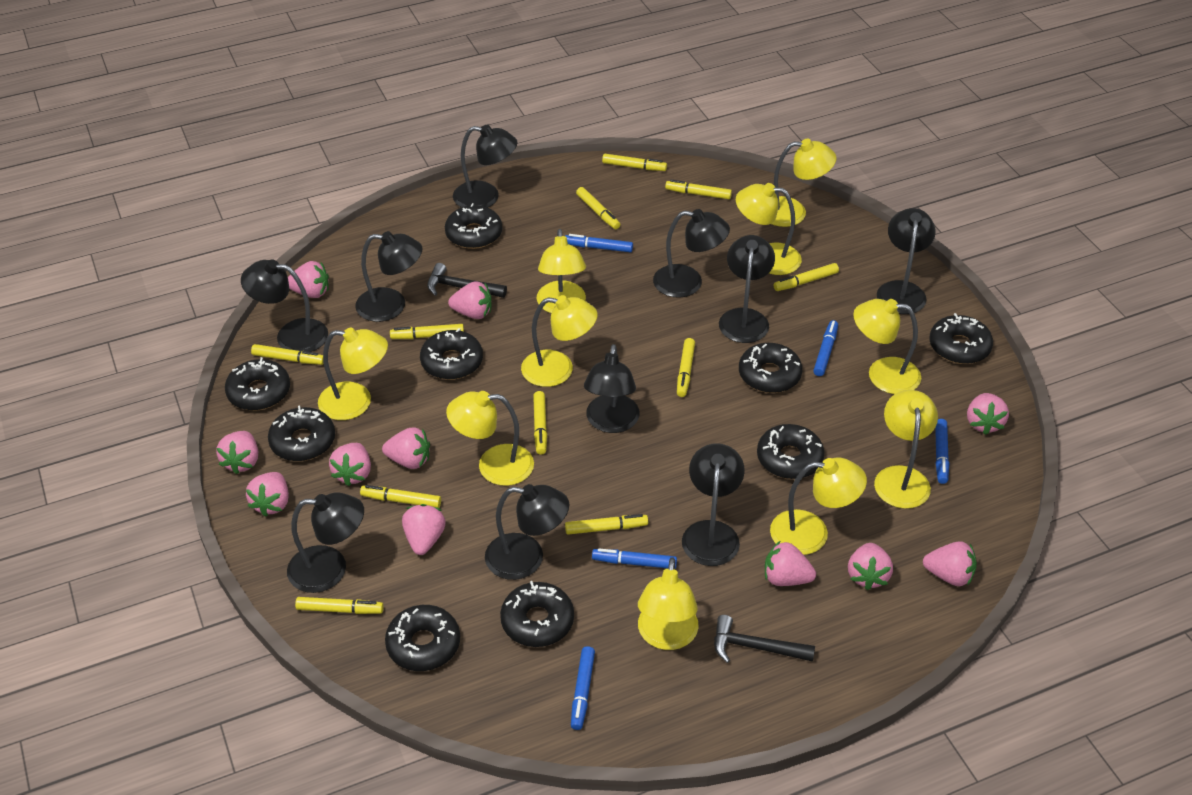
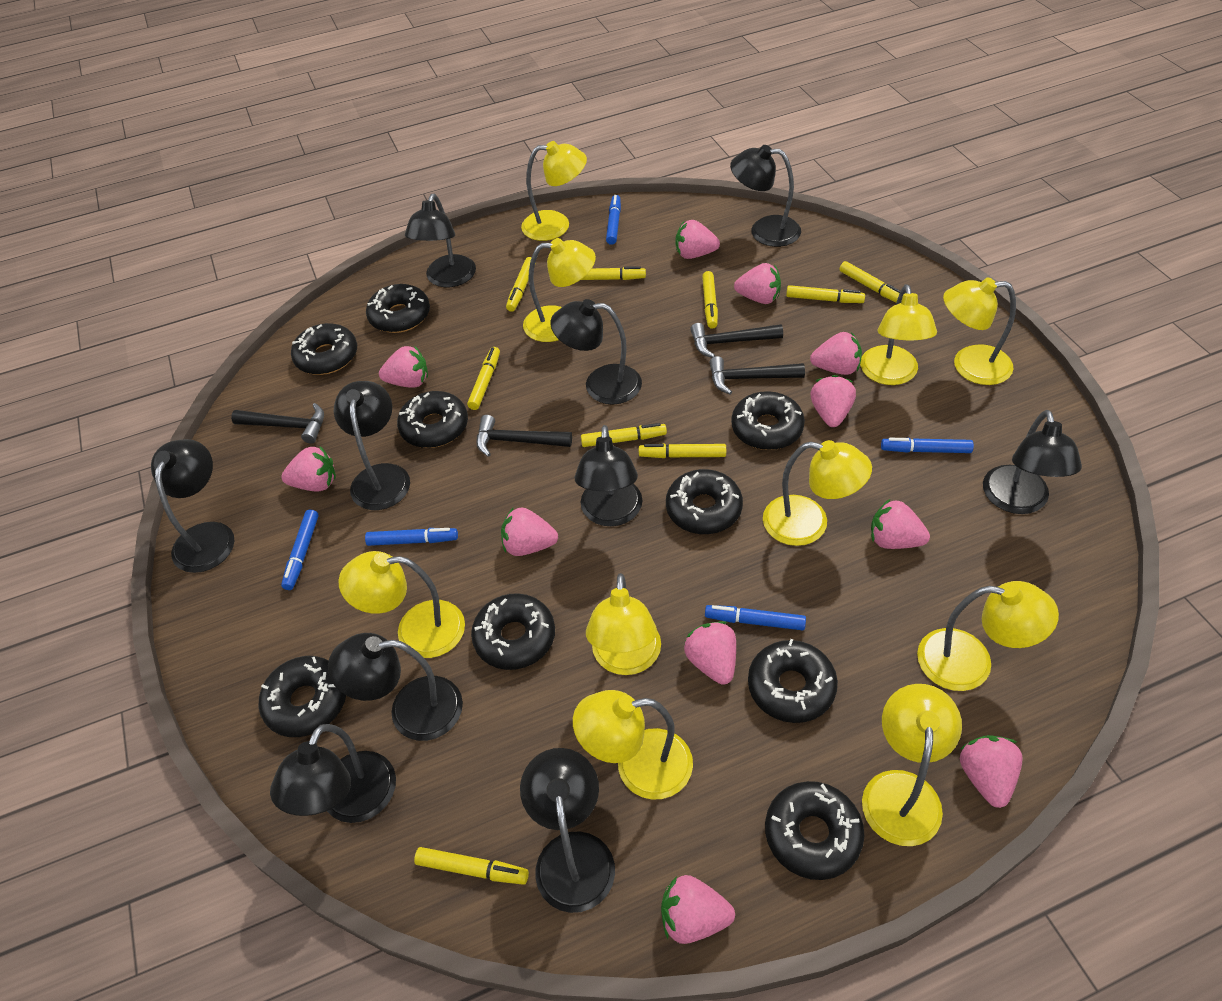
black hammer: 2 -> 4
yellow marker: 11 -> 9

